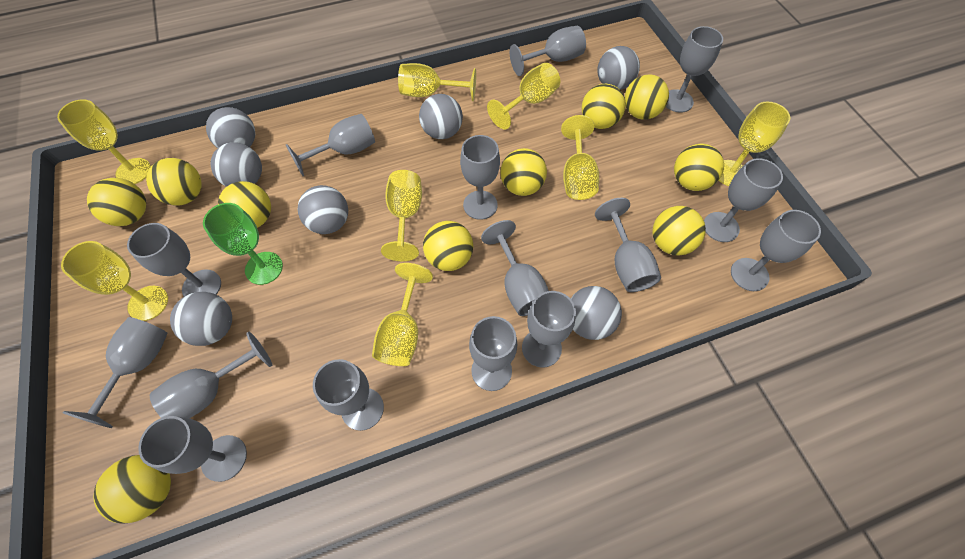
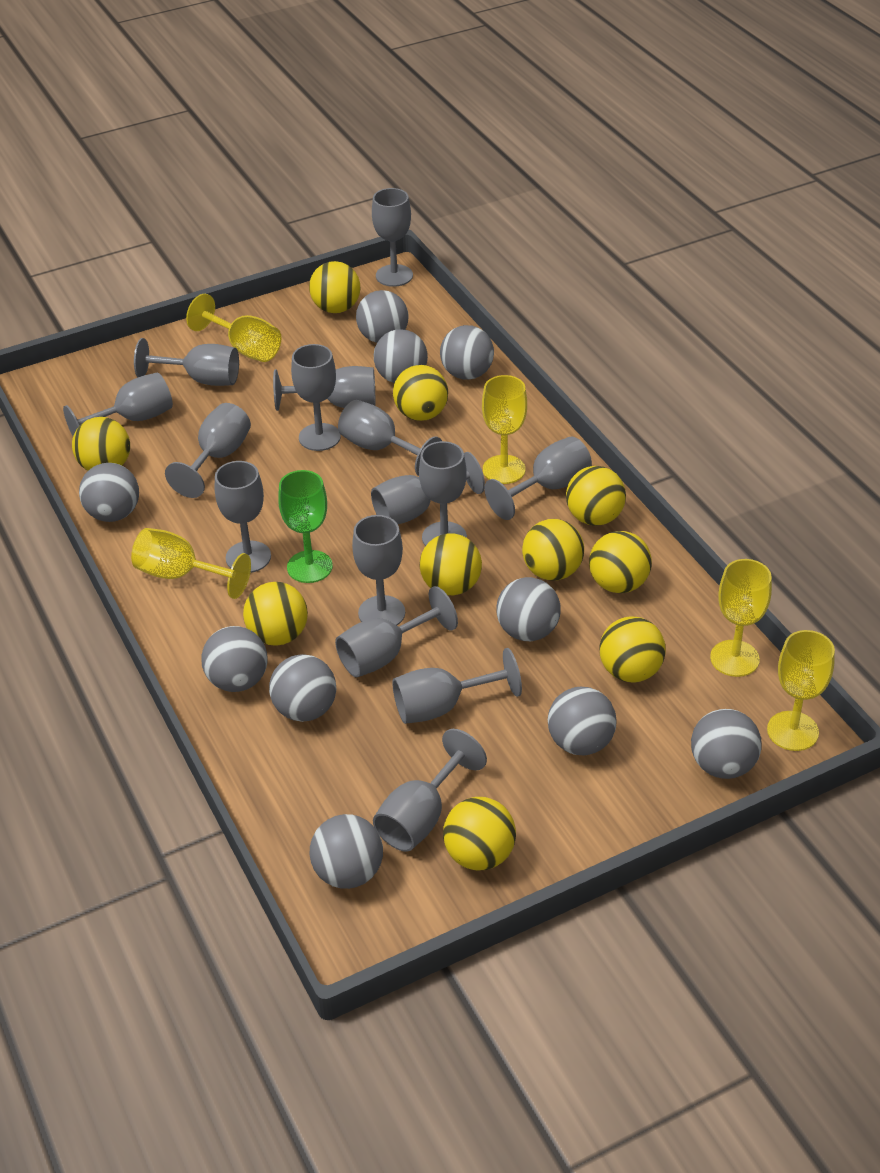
grey ball: 7 -> 10
yellow goblet: 8 -> 5

